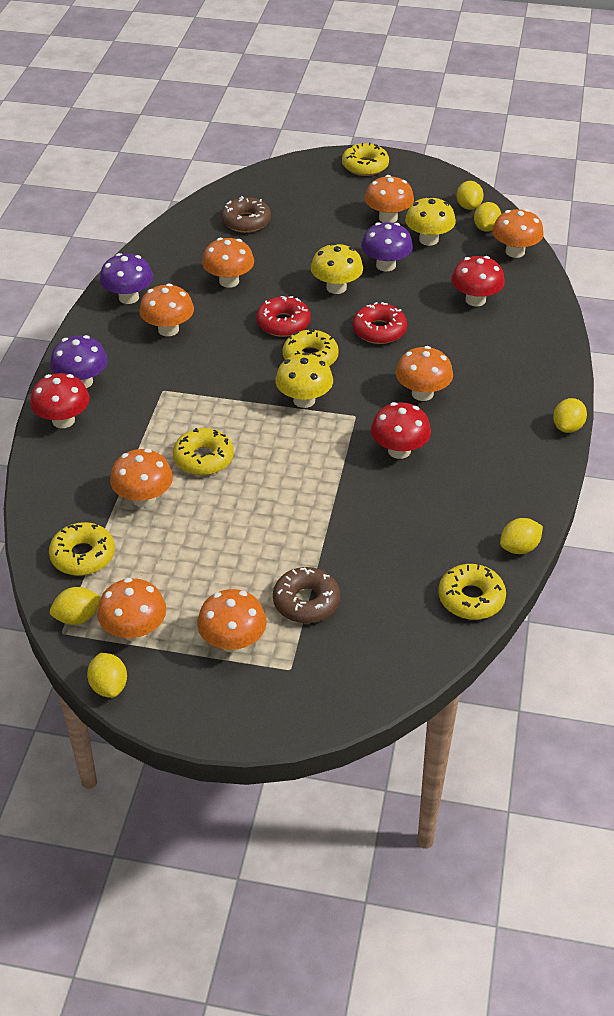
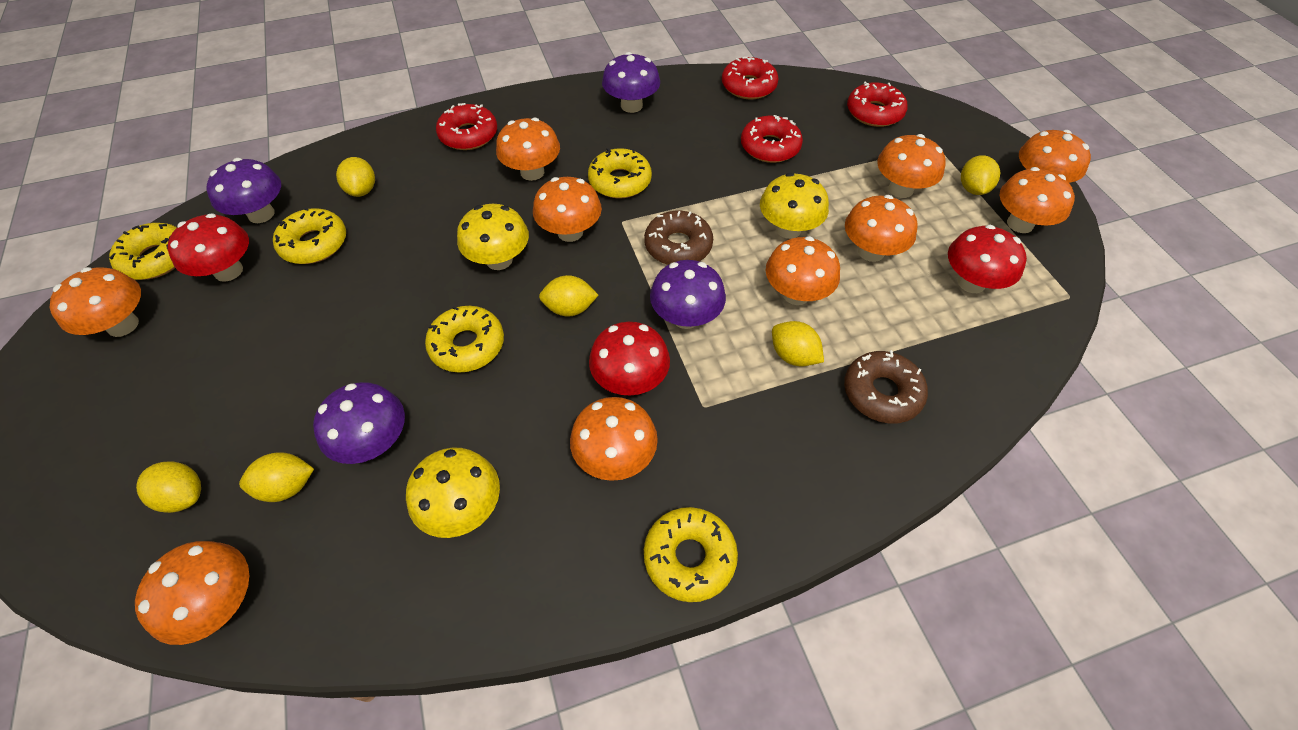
orange mushroom: 8 -> 10
purple mushroom: 3 -> 4
red donut: 2 -> 4

